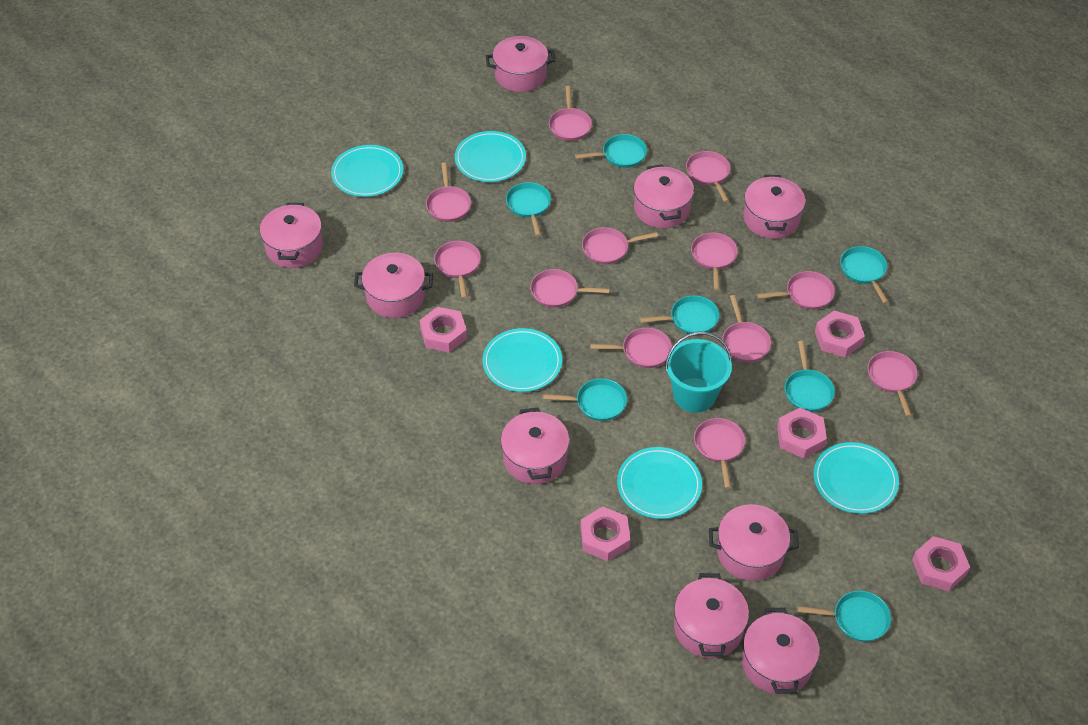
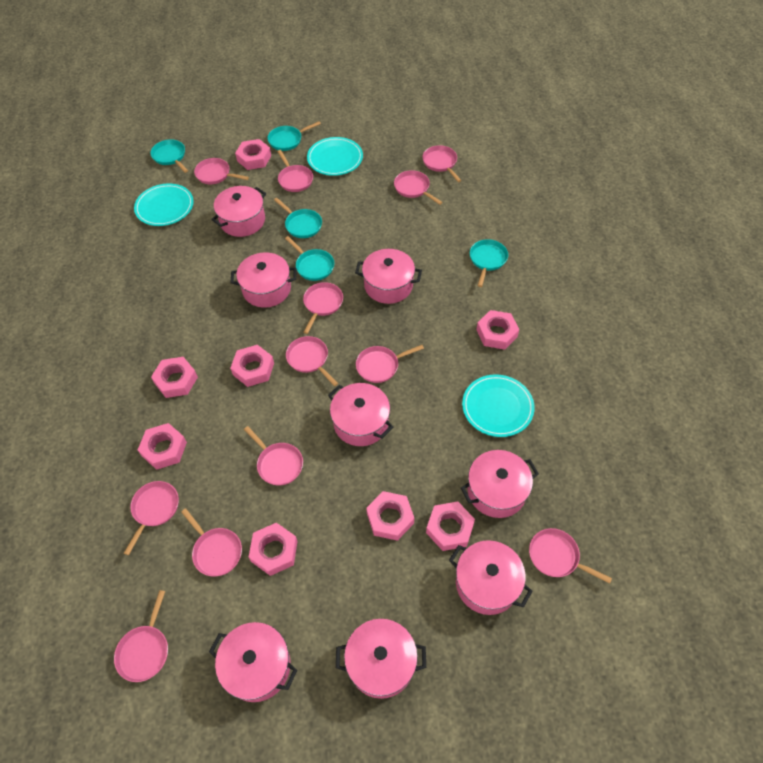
pink nut: 5 -> 8
pink pot: 9 -> 8
turquoise bucket: 1 -> 0
turquoise pan: 7 -> 5
turquoise plate: 5 -> 3

